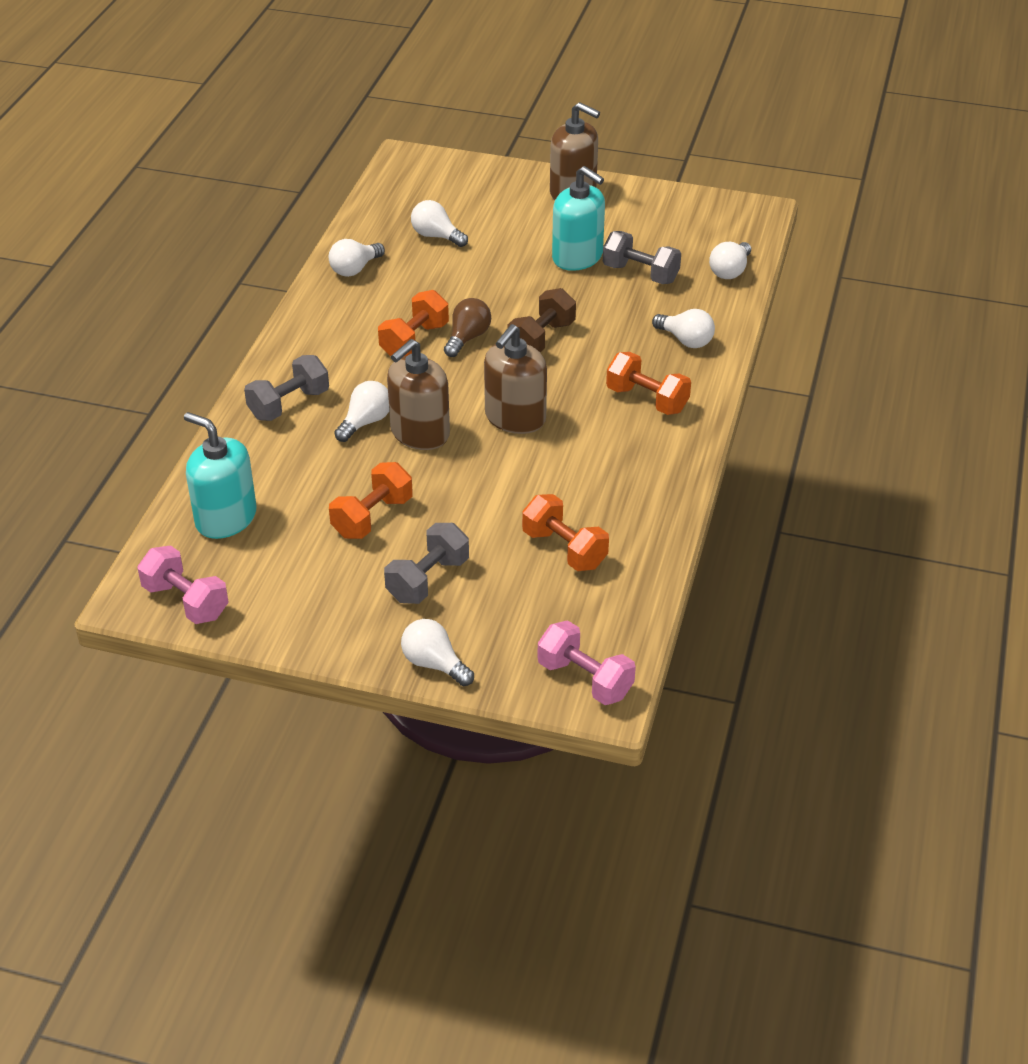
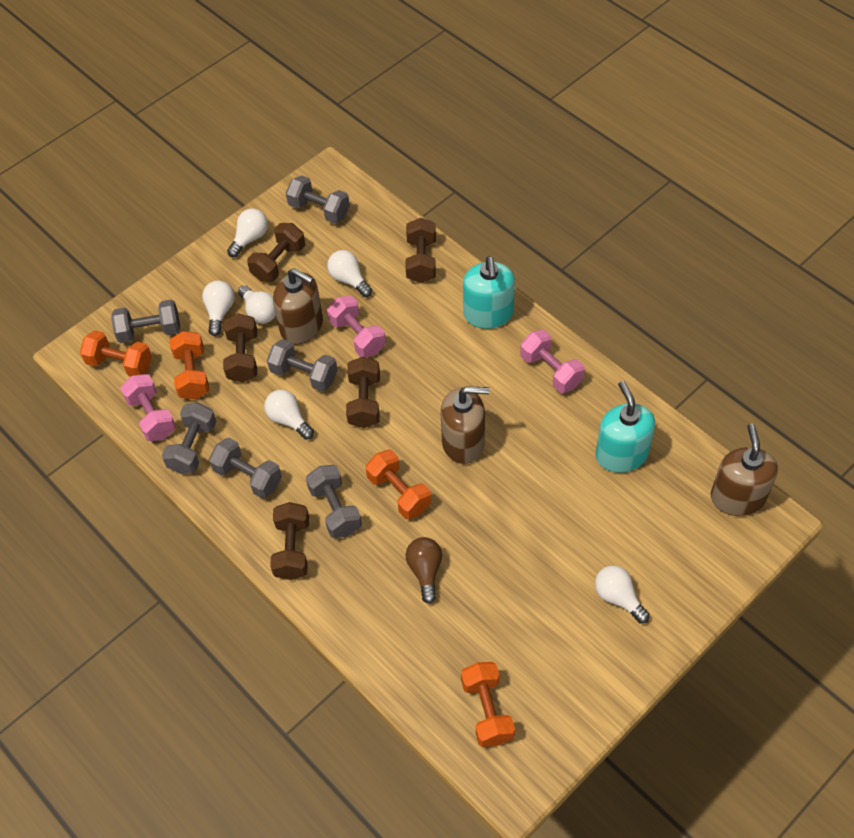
brown dumbbell: 1 -> 5
grey dumbbell: 3 -> 6
pink dumbbell: 2 -> 3

